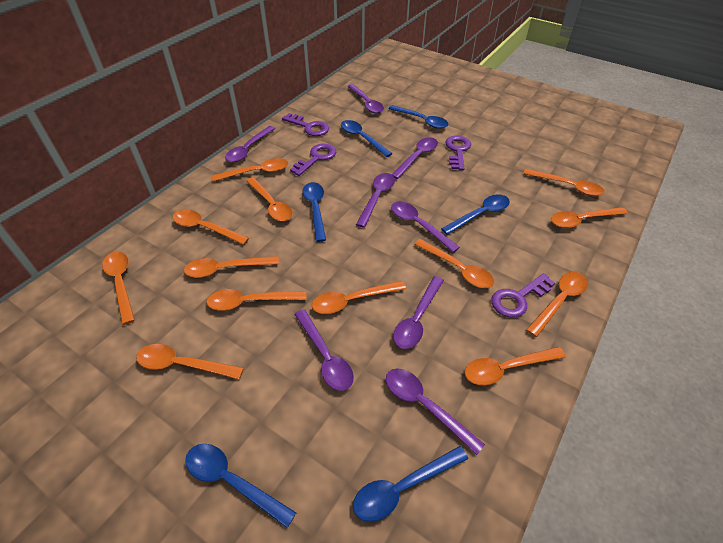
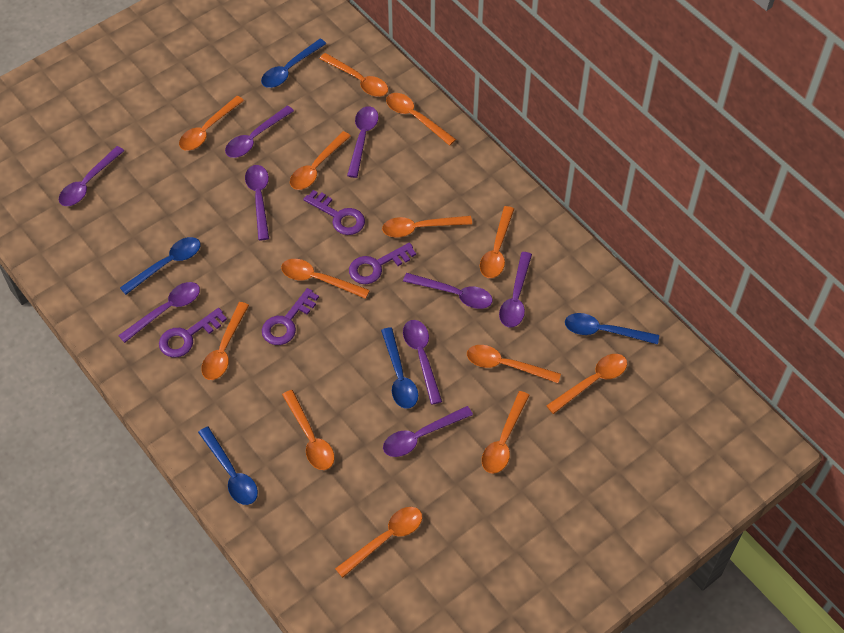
blue spoon: 6 -> 5
purple spoon: 8 -> 9

